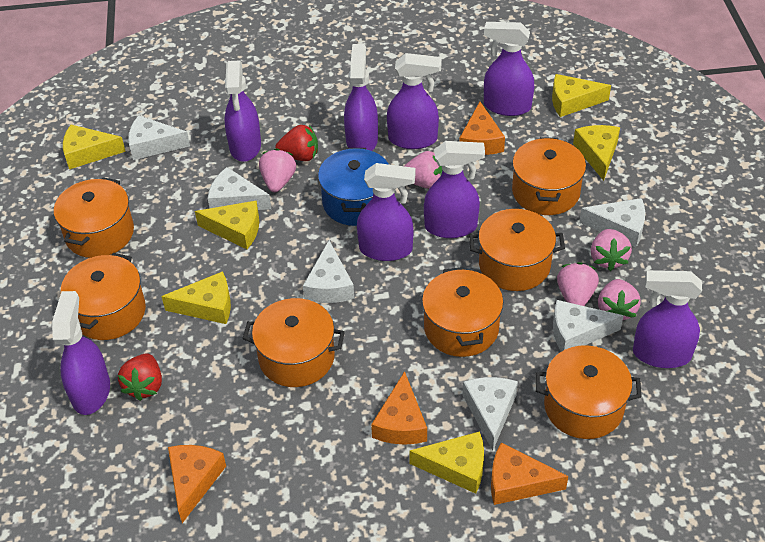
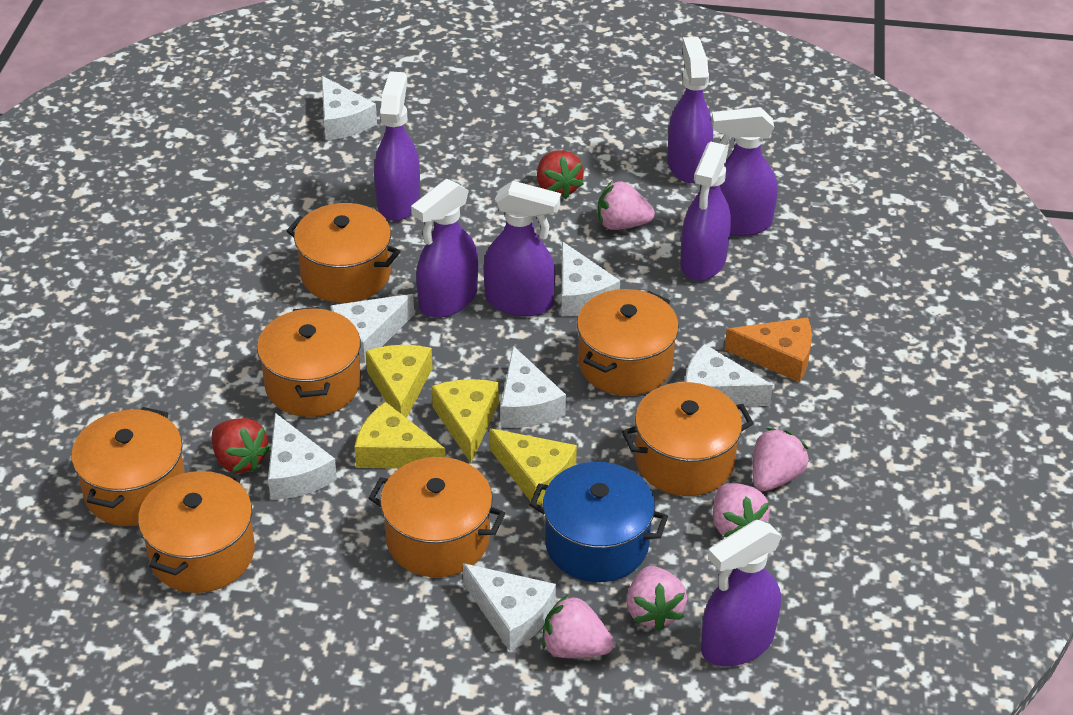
orange cheese: 4 -> 1
purple spray bottle: 8 -> 7
white cheese: 6 -> 7
yellow cheese: 6 -> 4

